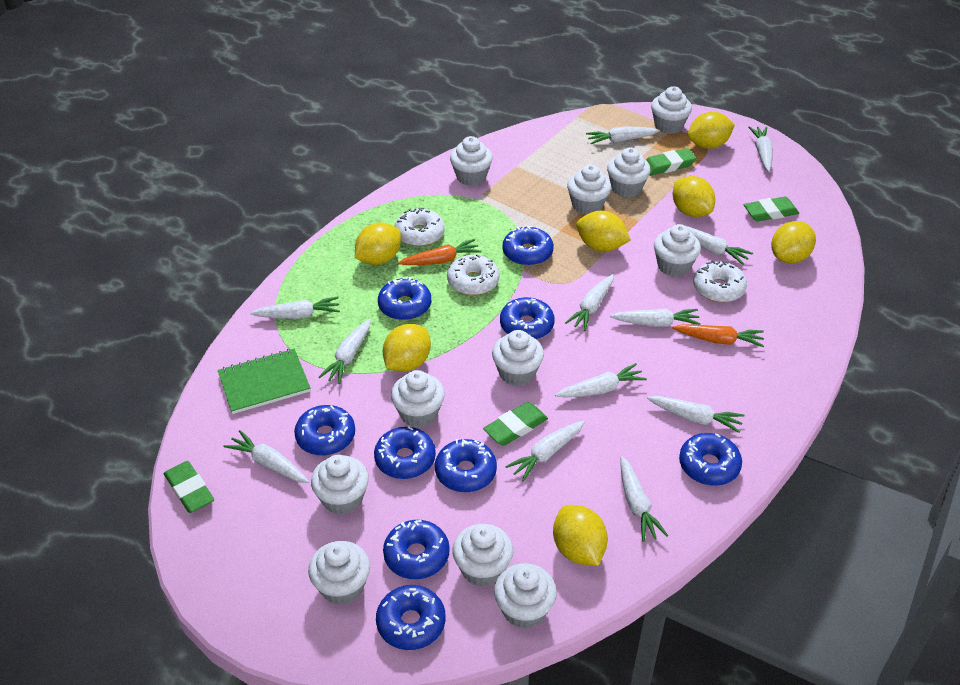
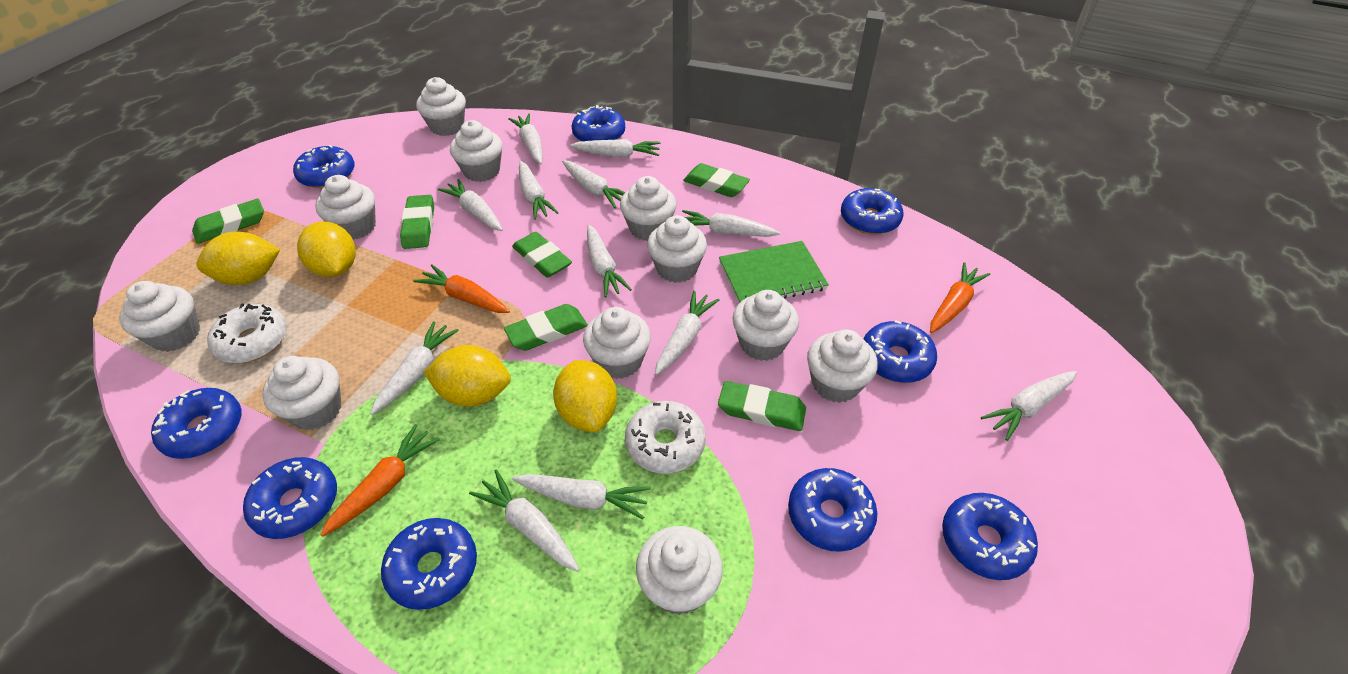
green eraser: 4 -> 6
orange carrot: 2 -> 3
white donut: 3 -> 2
yellow lemon: 7 -> 4

